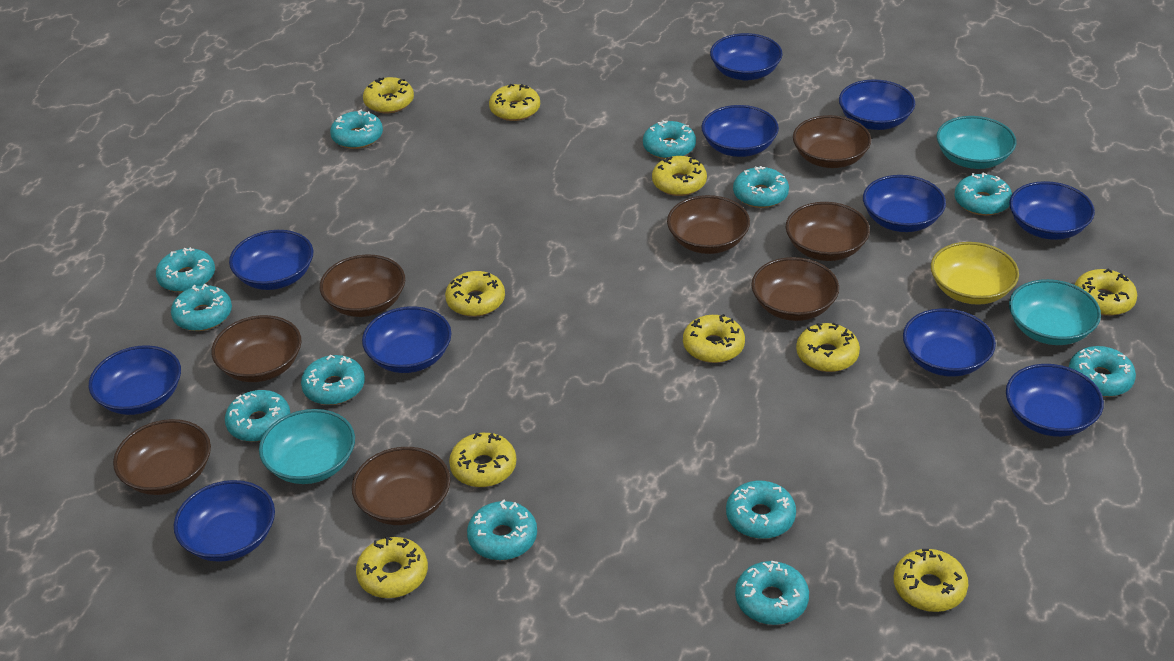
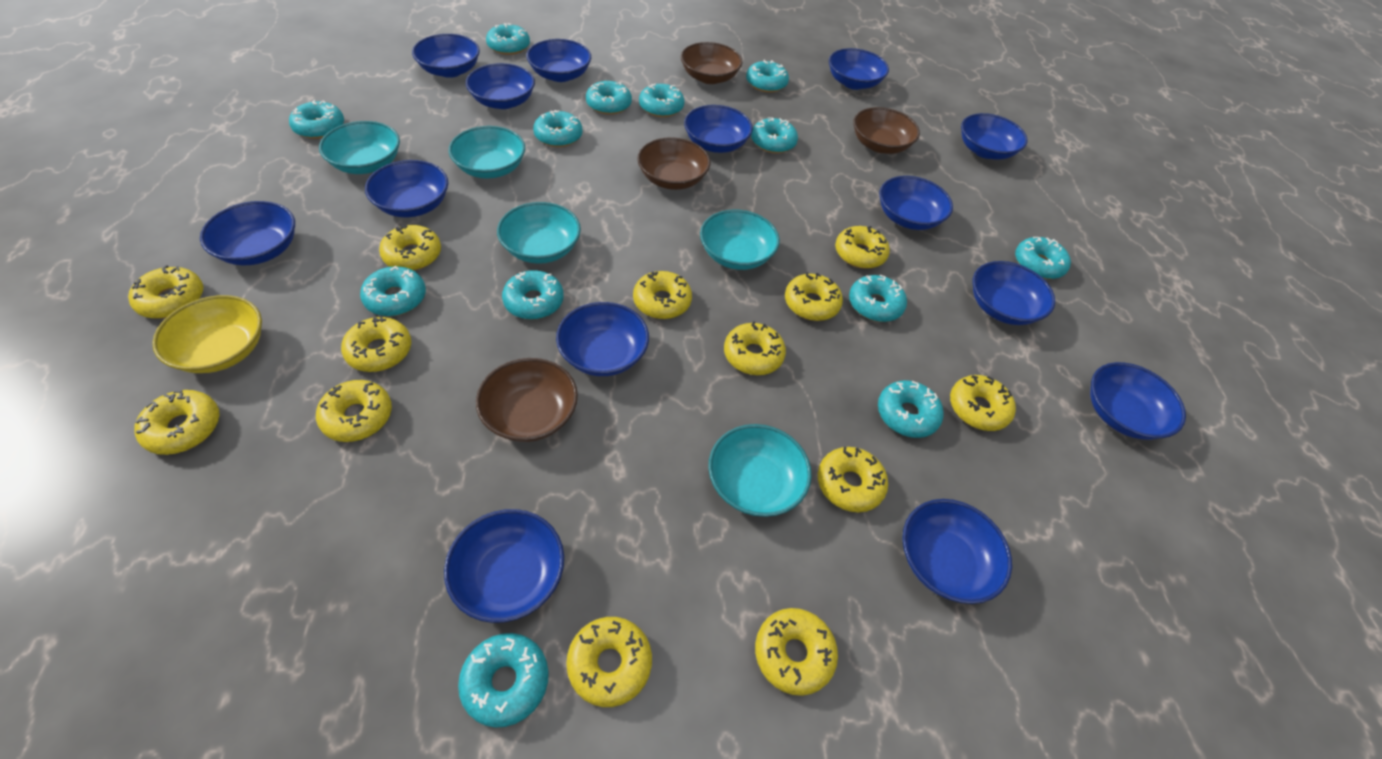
blue bowl: 11 -> 14
brown bowl: 8 -> 4
turquoise bowl: 3 -> 5
turquoise donut: 12 -> 13
yellow donut: 10 -> 13

